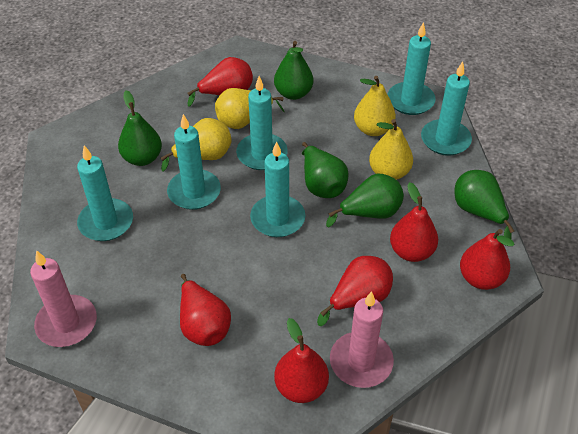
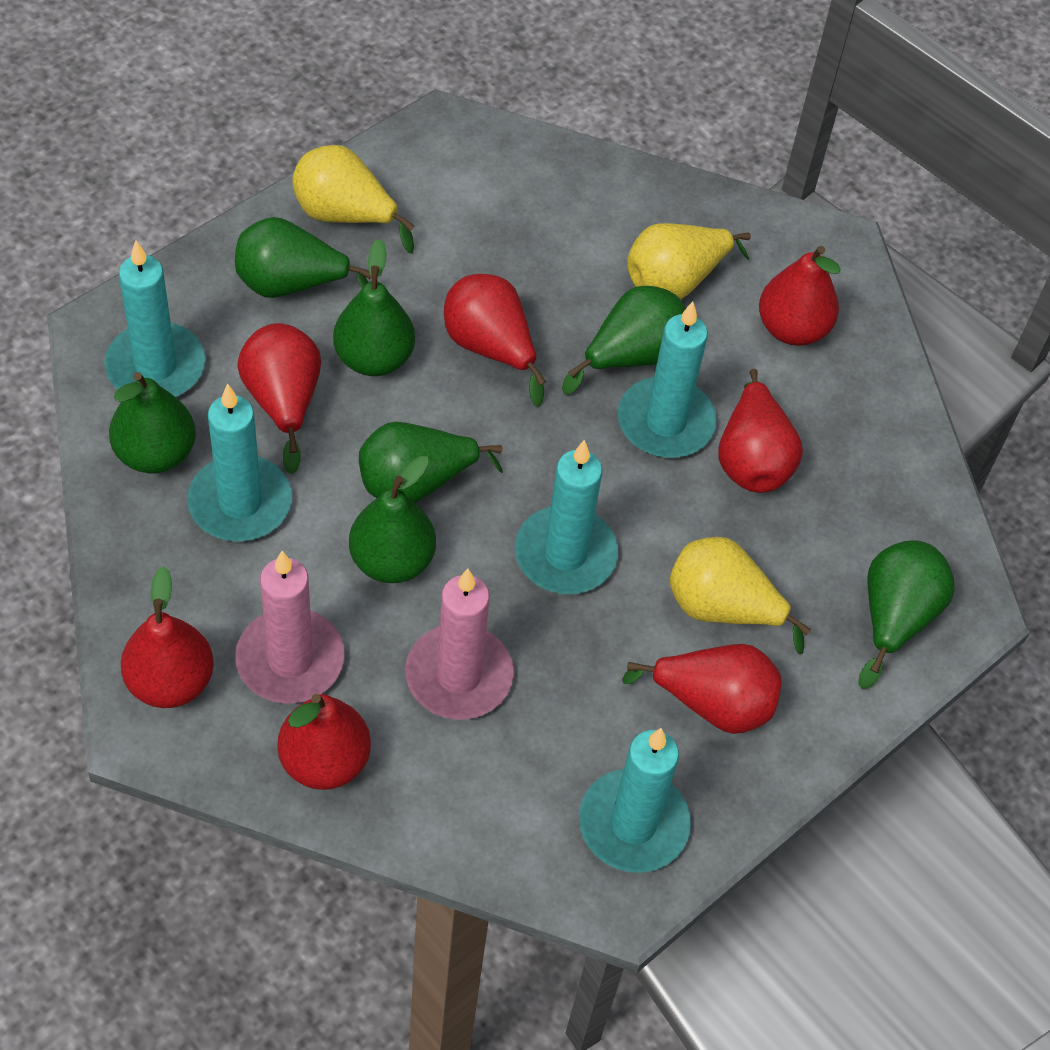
green pear: 5 -> 7
red pear: 6 -> 7
turquoise candle: 6 -> 5
yellow pear: 4 -> 3

